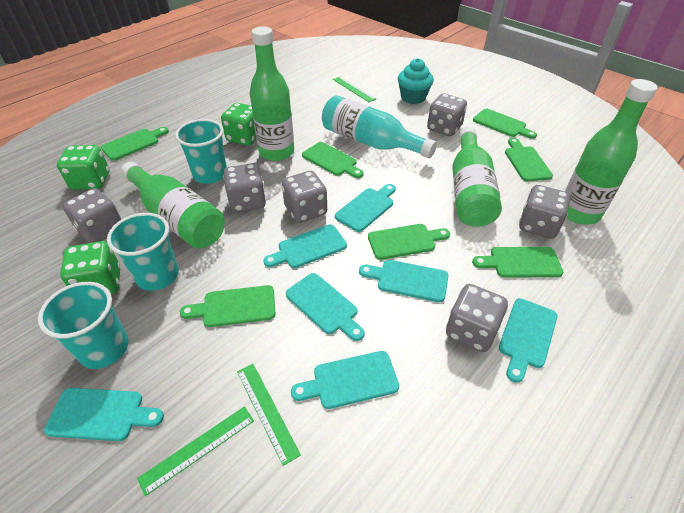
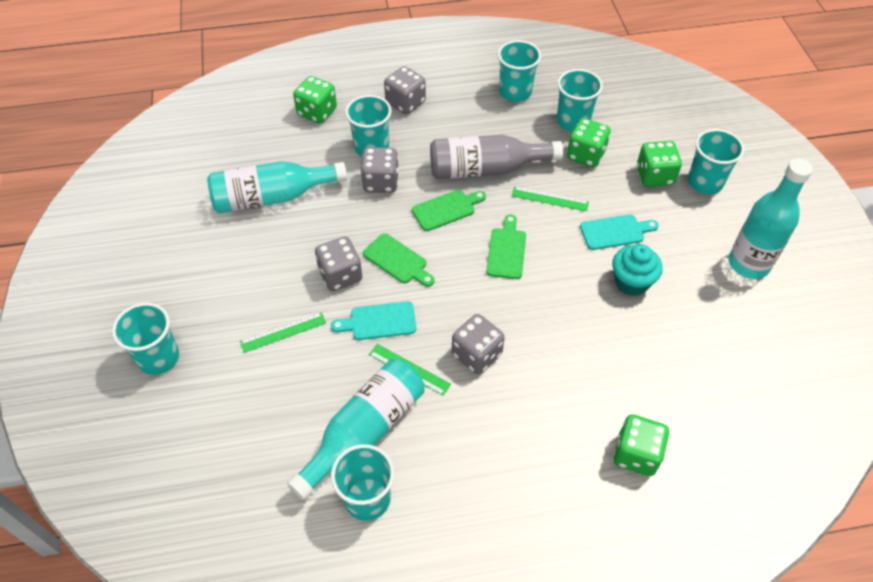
green bottle: 4 -> 0
green cutting board: 7 -> 3
green dice: 3 -> 4
grey bottle: 0 -> 1
grey dice: 6 -> 4
turquoise bottle: 1 -> 3
turquoise cup: 3 -> 6
turquoise cutting board: 7 -> 2

